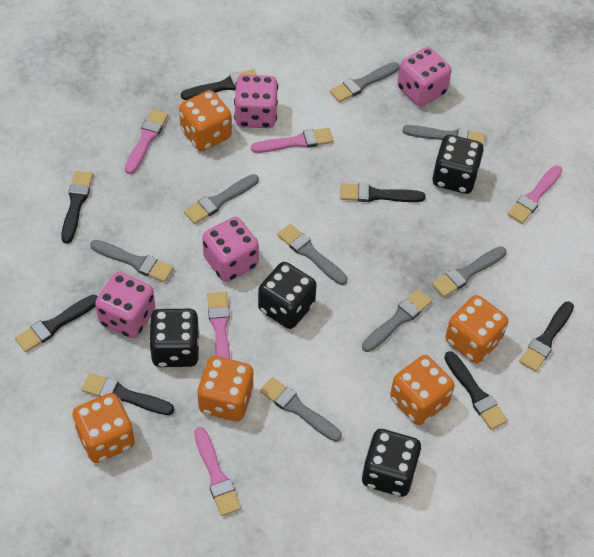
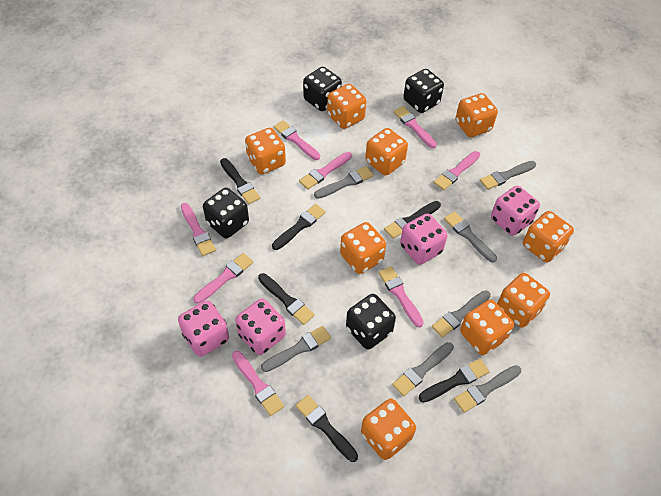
black brush: 7 -> 6
grey brush: 8 -> 7
orange dice: 5 -> 9
pink brush: 5 -> 8

